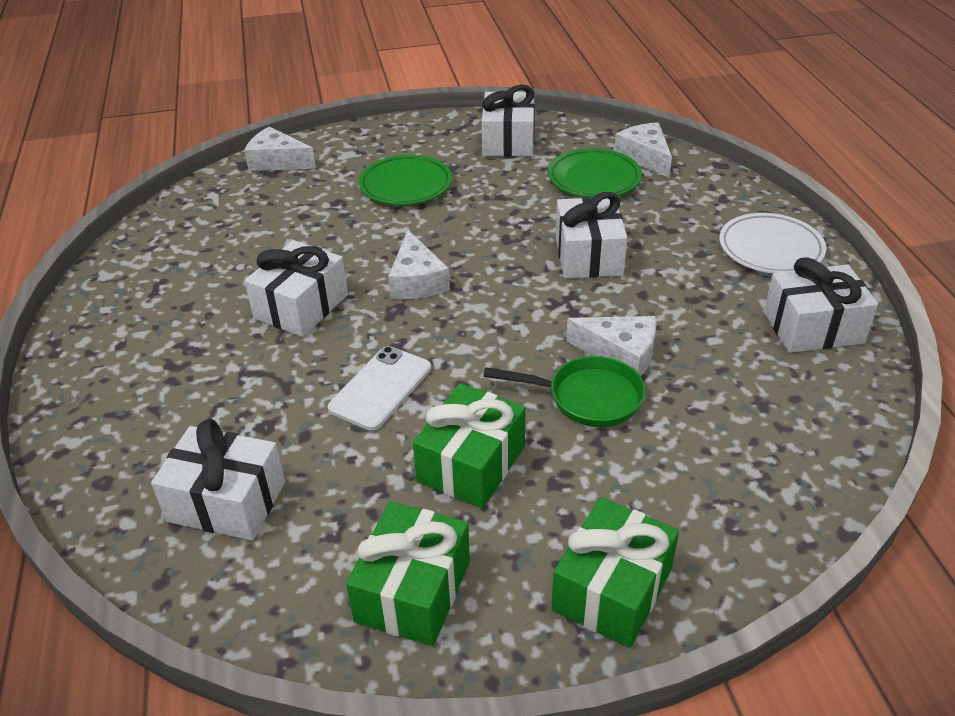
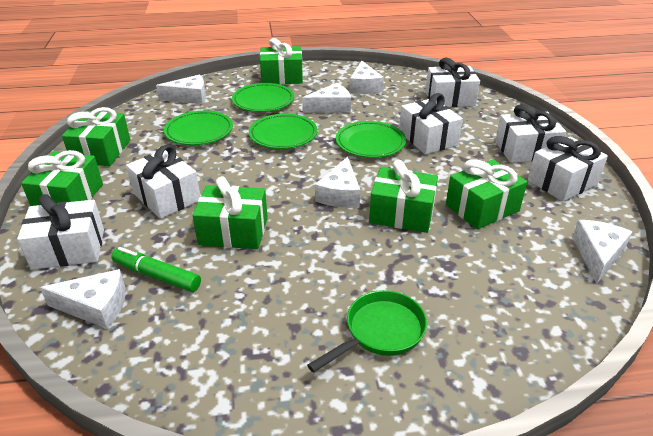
green gift: 3 -> 6
green marker: 0 -> 1
green plate: 2 -> 4
white cheese: 4 -> 6
white gift: 5 -> 6
white phone: 1 -> 0
white plate: 1 -> 0

